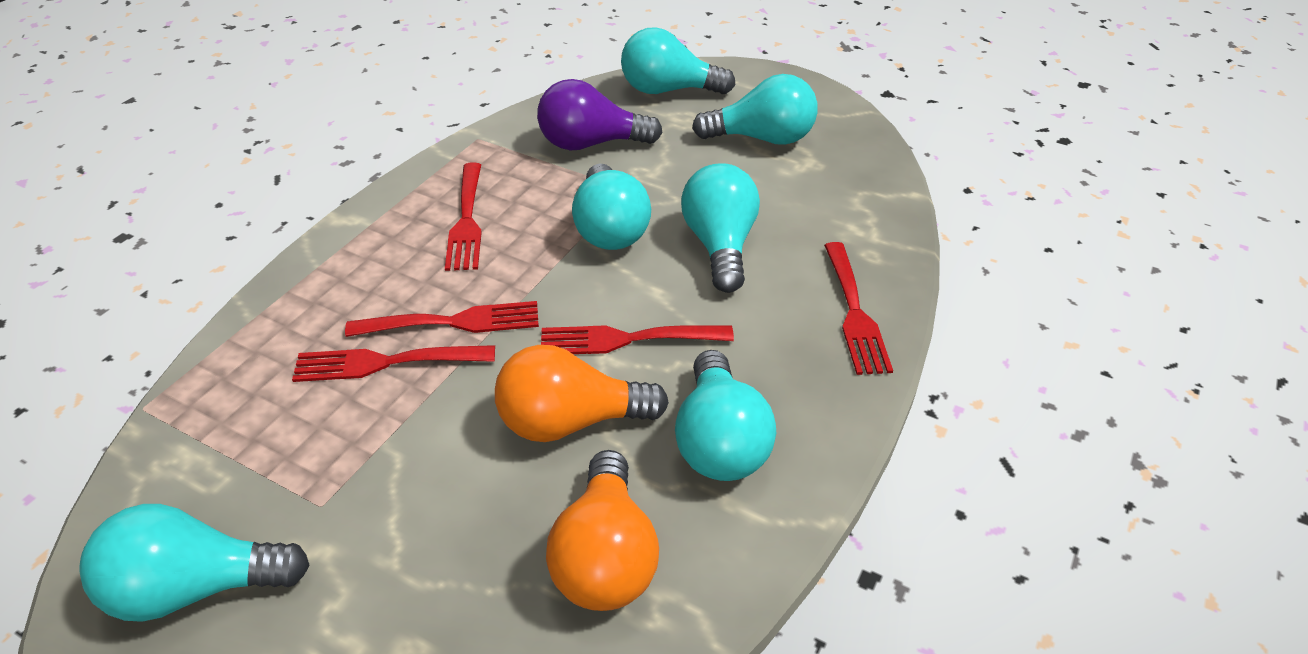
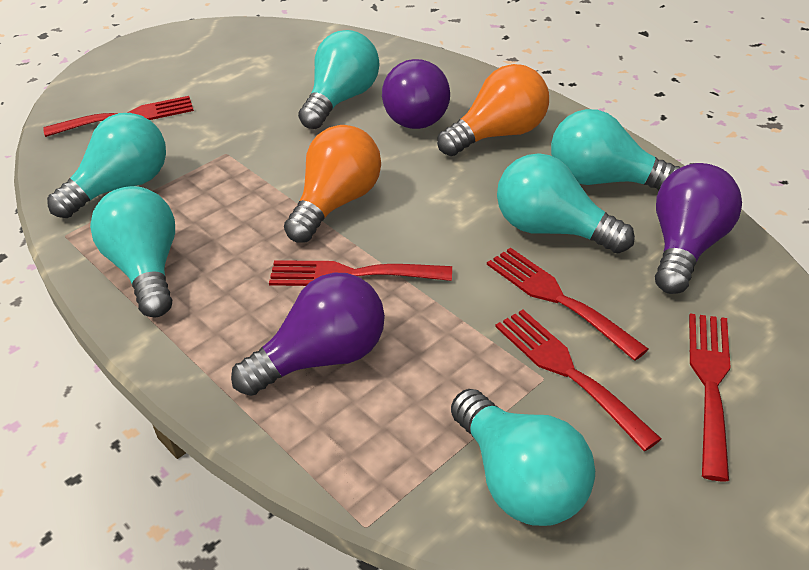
purple light bulb: 1 -> 3

